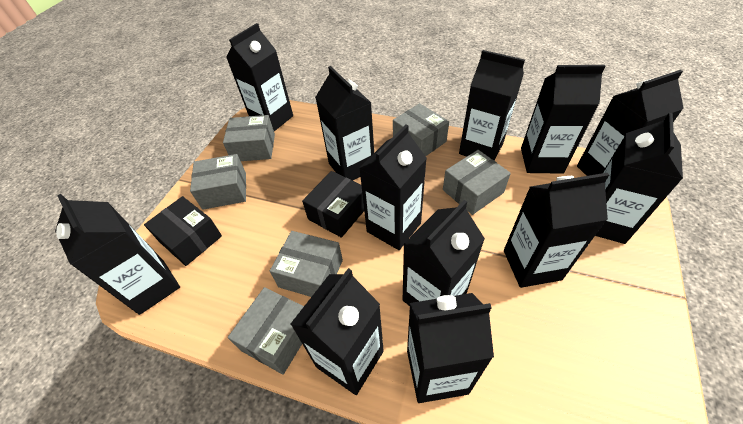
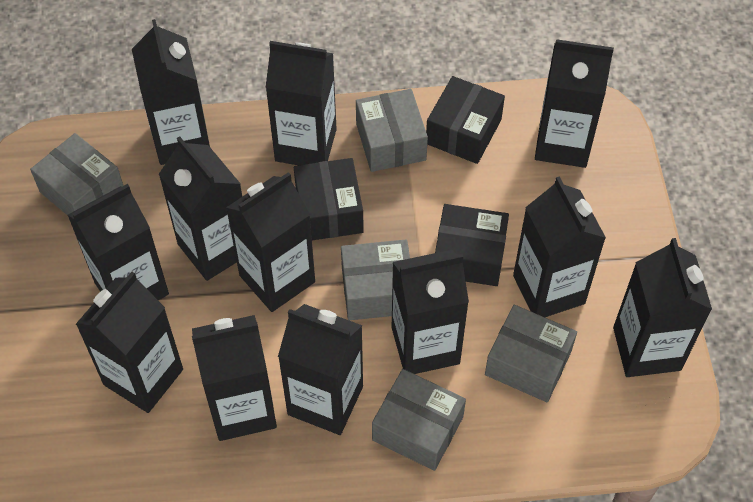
black box: 2 -> 3
grey box: 6 -> 5

